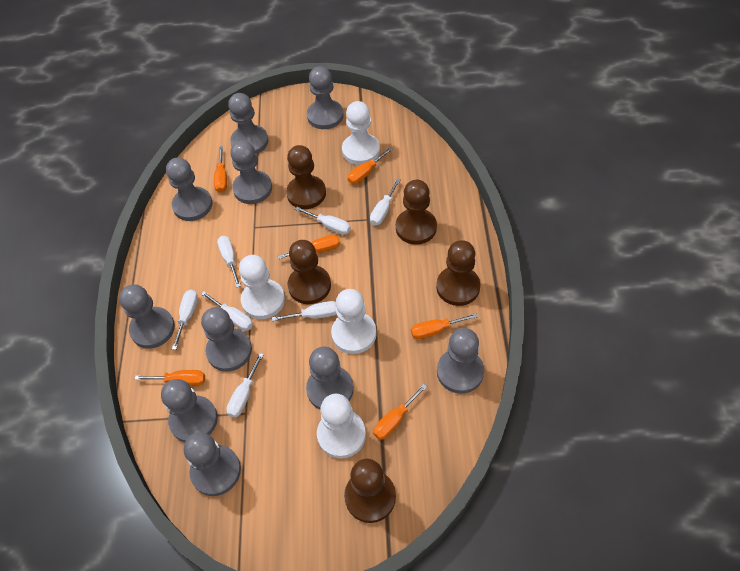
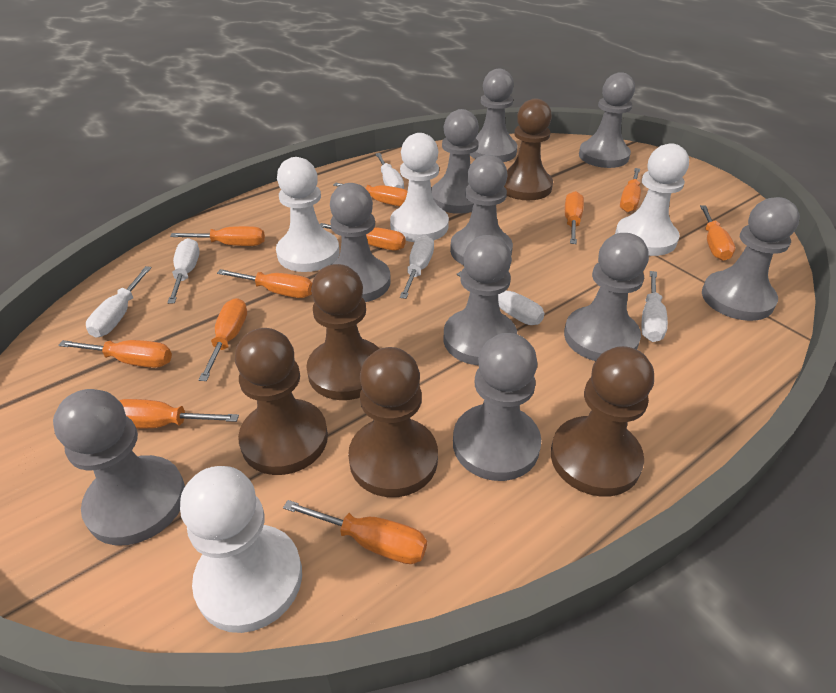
orange screwdriver: 6 -> 11
white screwdriver: 7 -> 6

